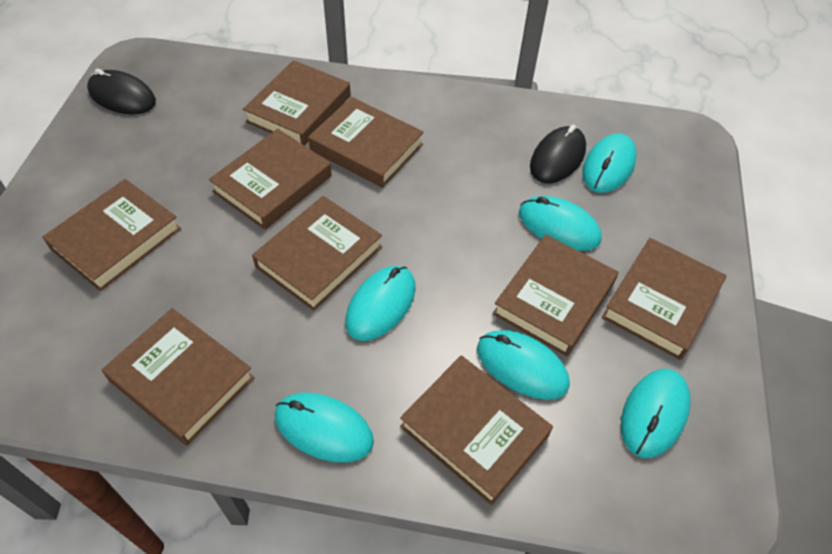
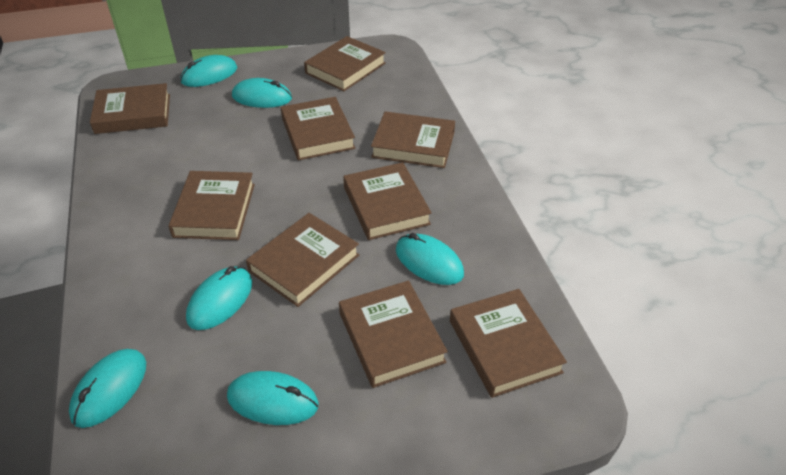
black mouse: 2 -> 0

